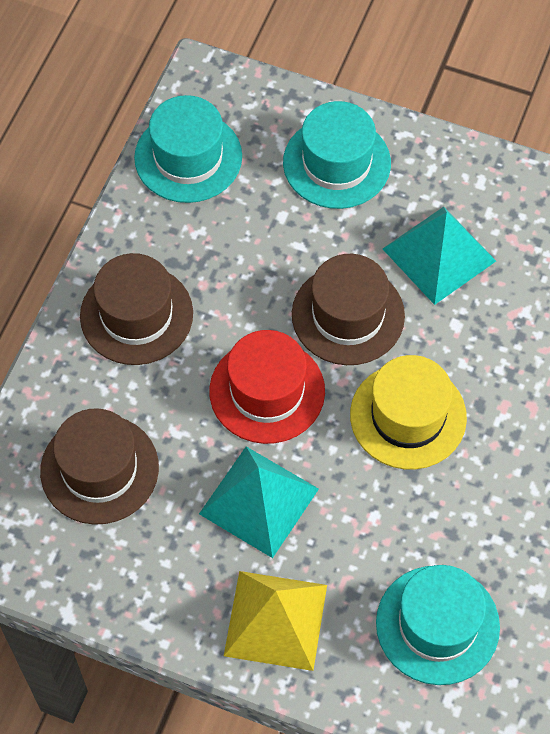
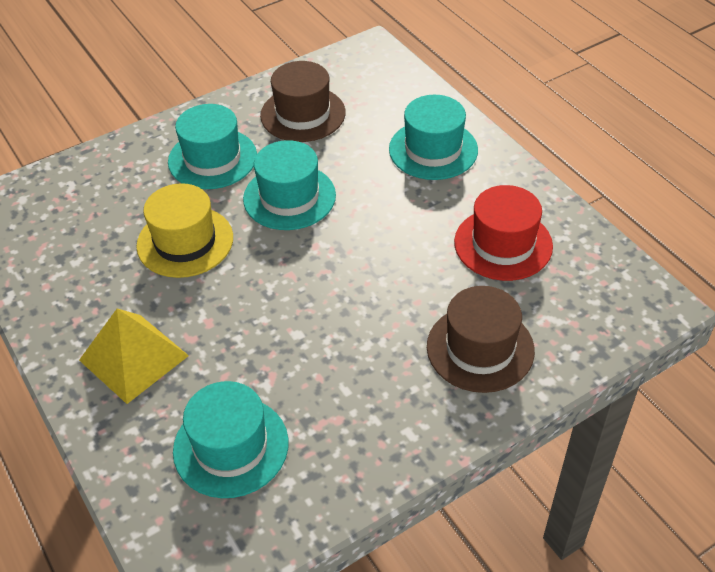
brown hat: 3 -> 2
turquoise hat: 3 -> 4
turquoise pyramid: 2 -> 0

